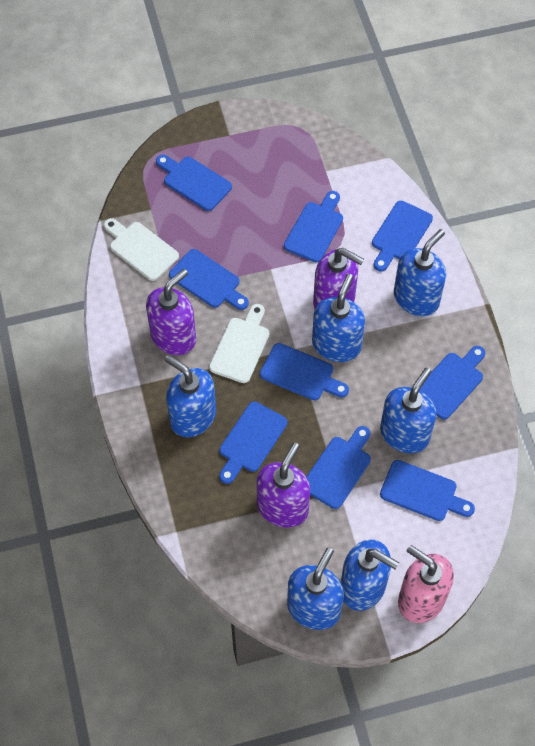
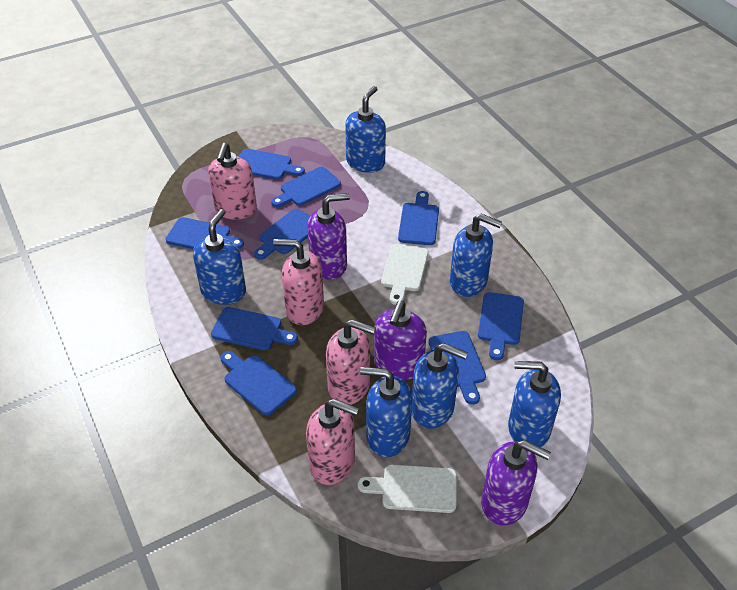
pink soap dispenser: 1 -> 4

